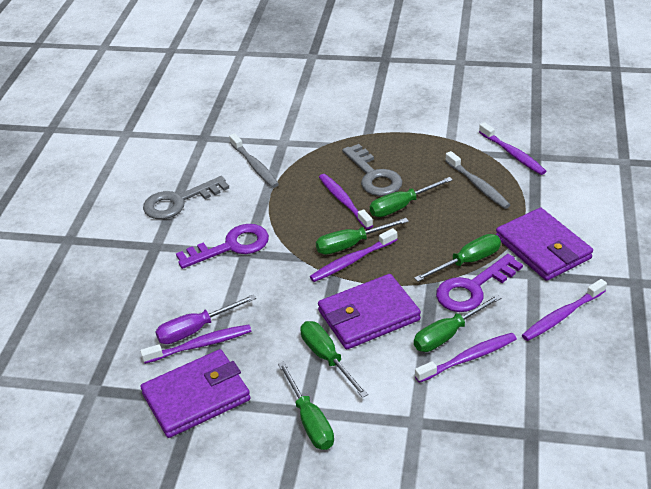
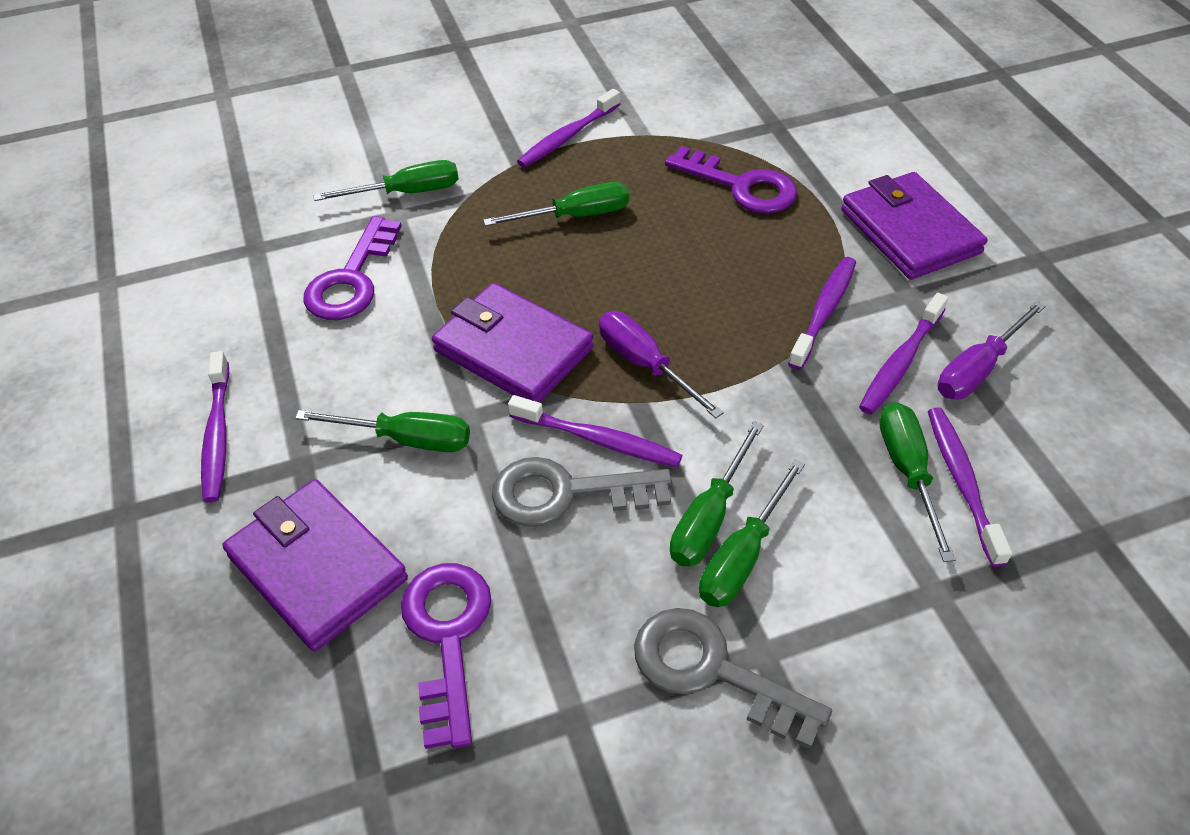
grey toothbrush: 2 -> 0
purple key: 2 -> 3
purple screwdriver: 1 -> 2

